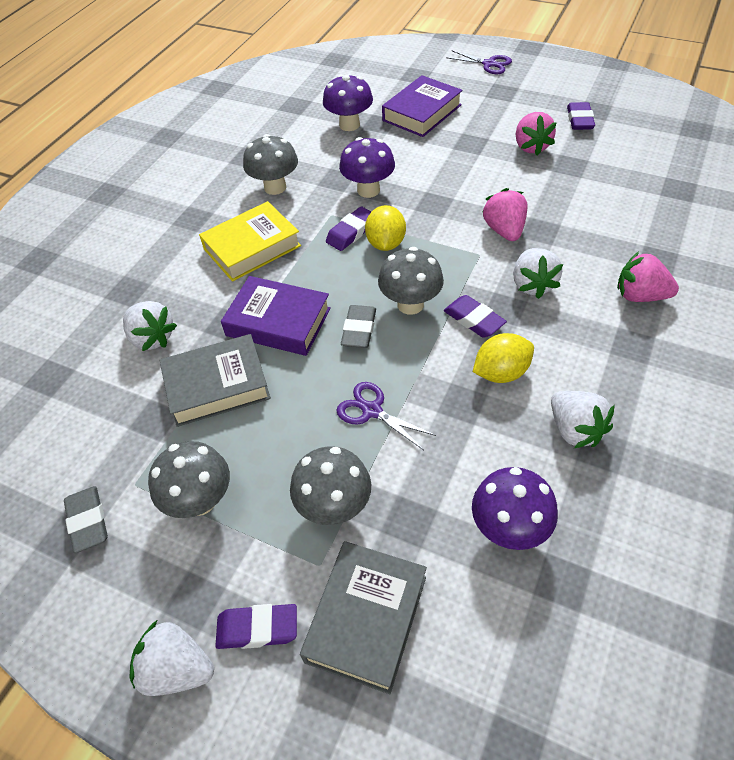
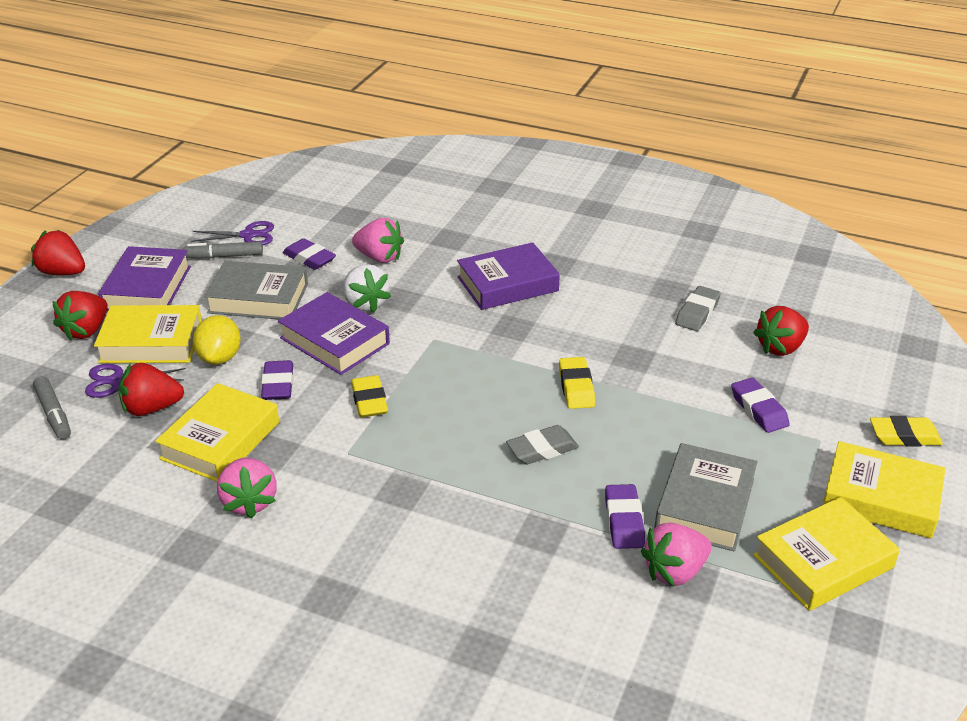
grey marker: 0 -> 2
grey mushroom: 4 -> 0
purple book: 2 -> 3
purple mushroom: 3 -> 0
red strawberry: 0 -> 4
white strawberry: 4 -> 1
yellow book: 1 -> 4
yellow eraser: 0 -> 3
yellow lemon: 2 -> 1

